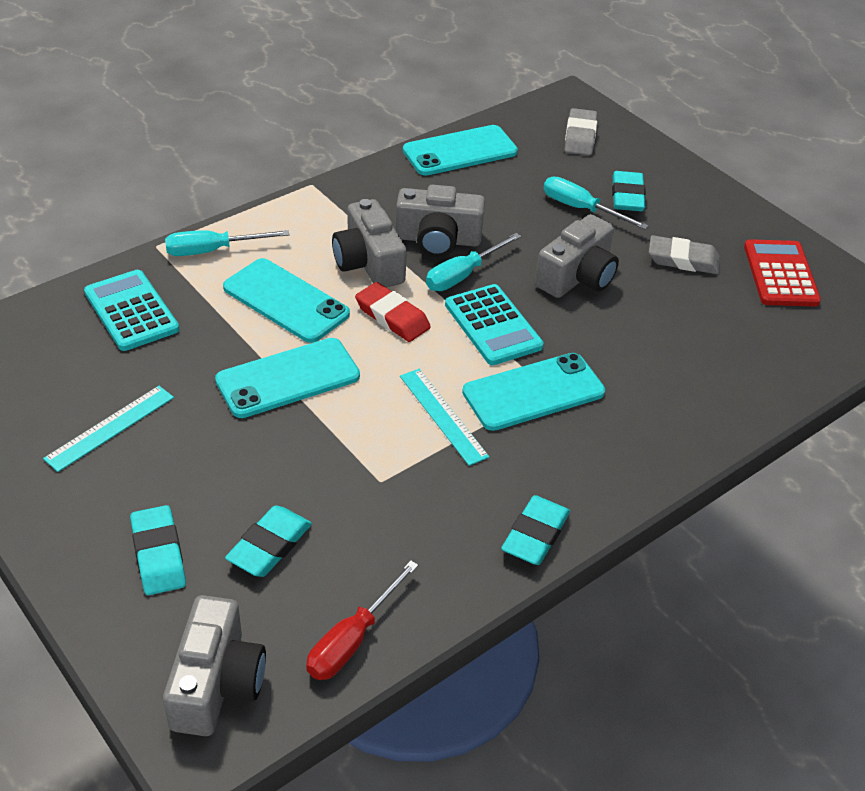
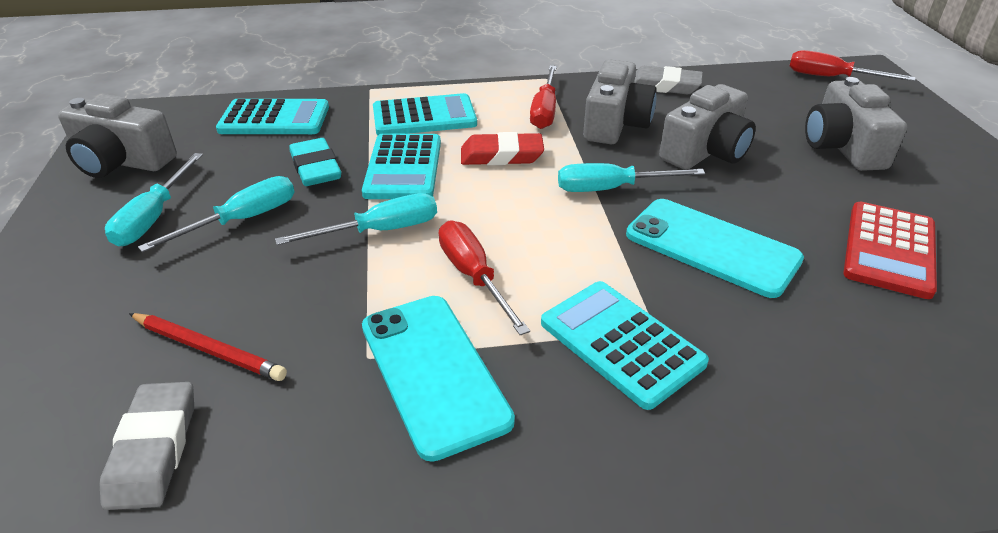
red pencil: 0 -> 1
red screwdriver: 1 -> 3
turquoise calculator: 2 -> 4
turquoise eraser: 4 -> 1
turquoise phone: 4 -> 2
turquoise ruler: 2 -> 0
turquoise screwdriver: 3 -> 4

